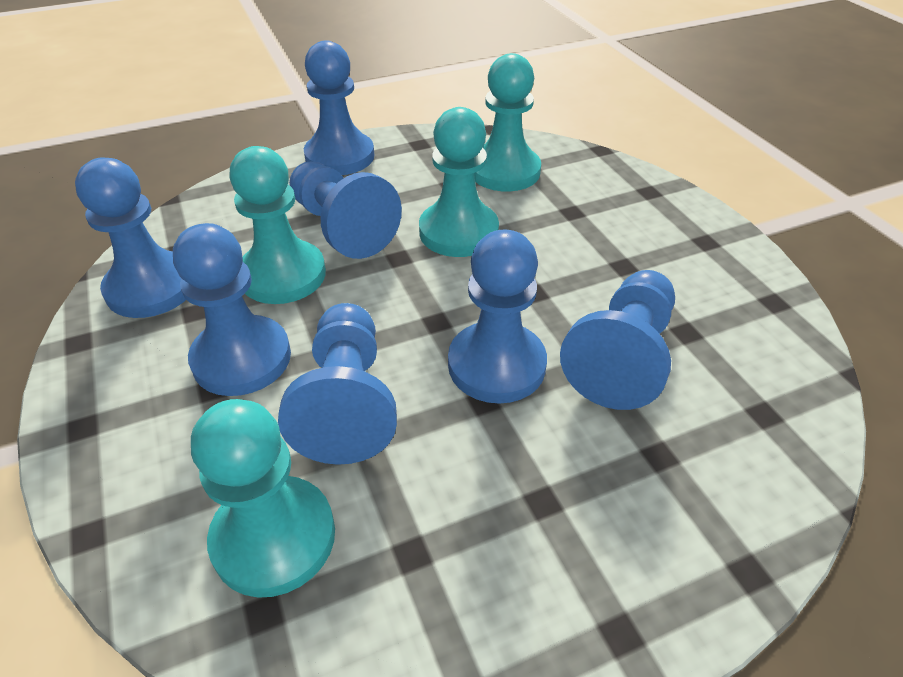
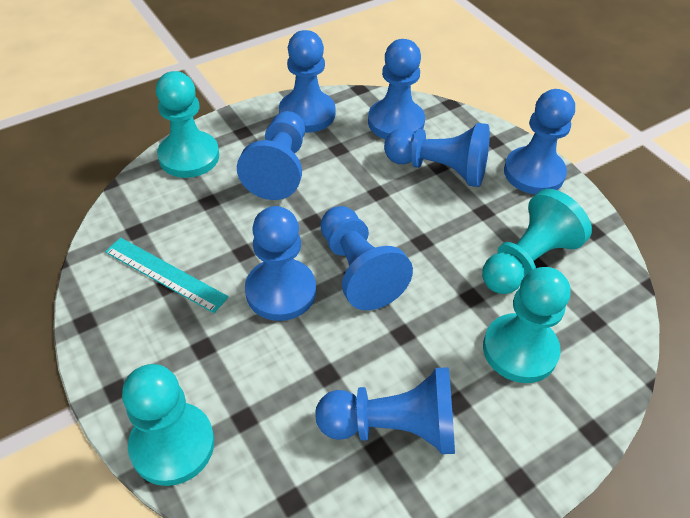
blue pawn: 7 -> 8
turquoise ruler: 0 -> 1

